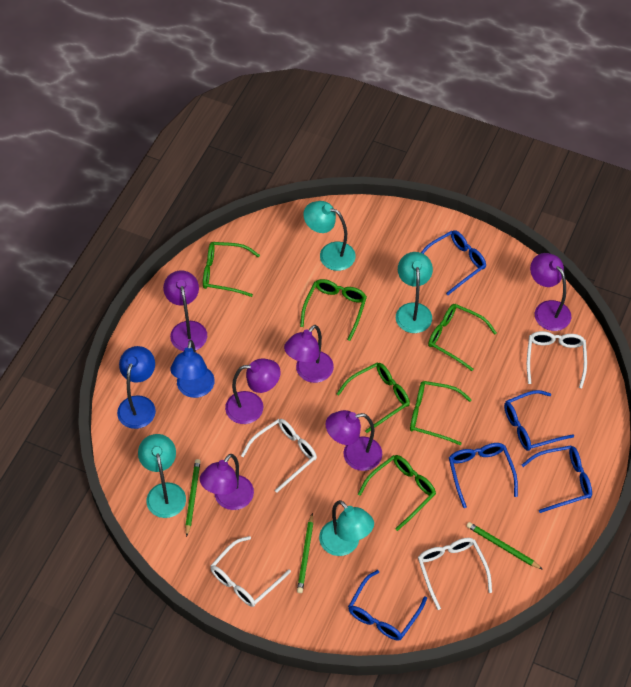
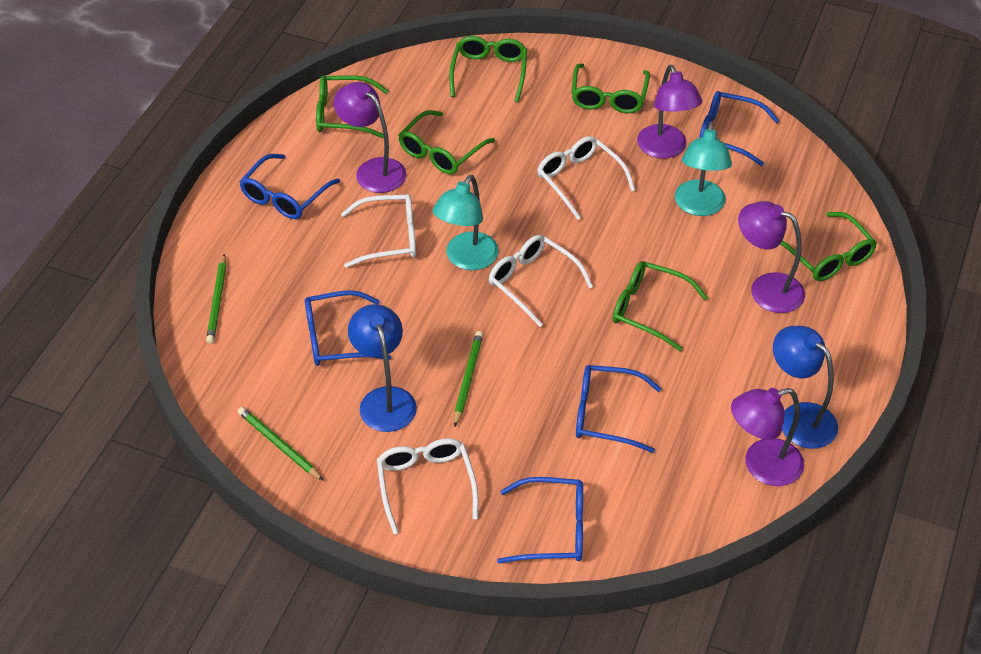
purple lamp: 6 -> 4
turquoise lamp: 4 -> 2

